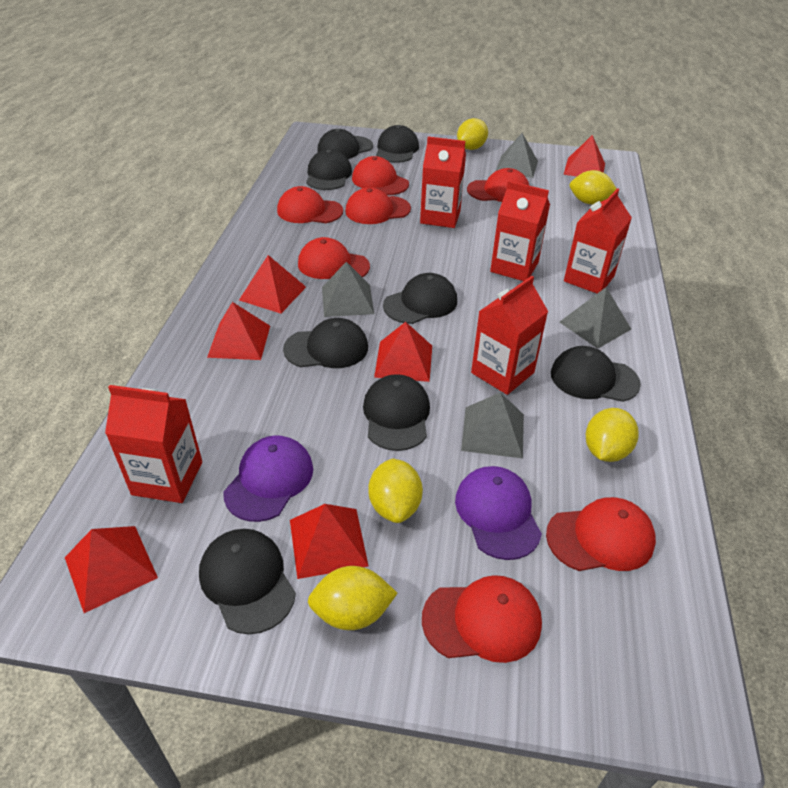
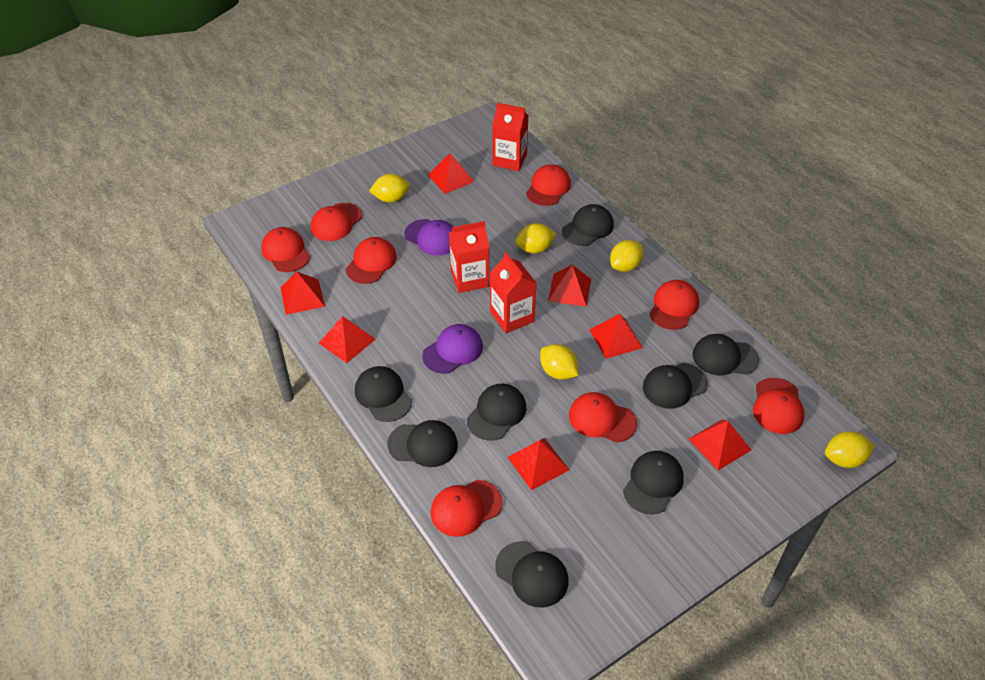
grey pyramid: 4 -> 0
red cap: 7 -> 8
red carton: 5 -> 3
red pyramid: 6 -> 7

